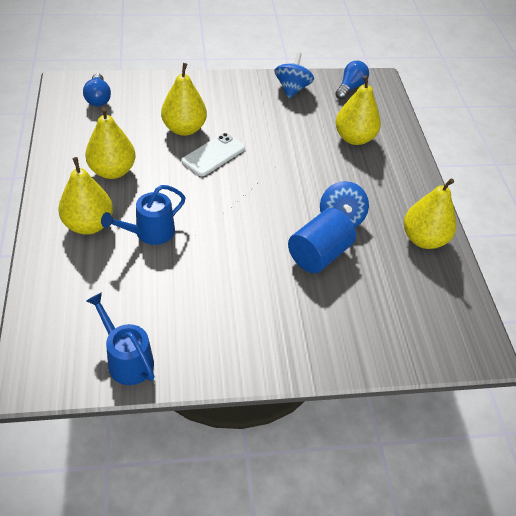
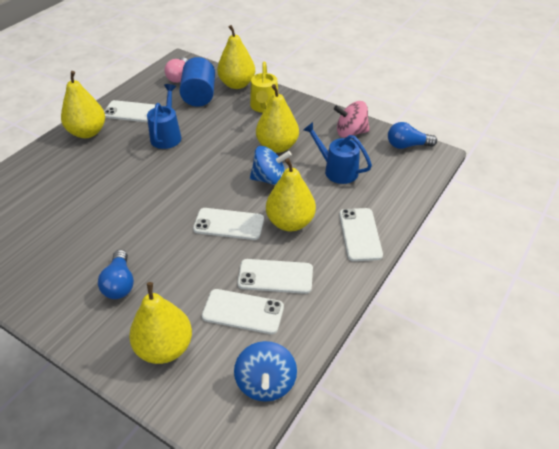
pink light bulb: 0 -> 1
pink spinning top: 0 -> 1
white phone: 1 -> 5
yellow watering can: 0 -> 1

